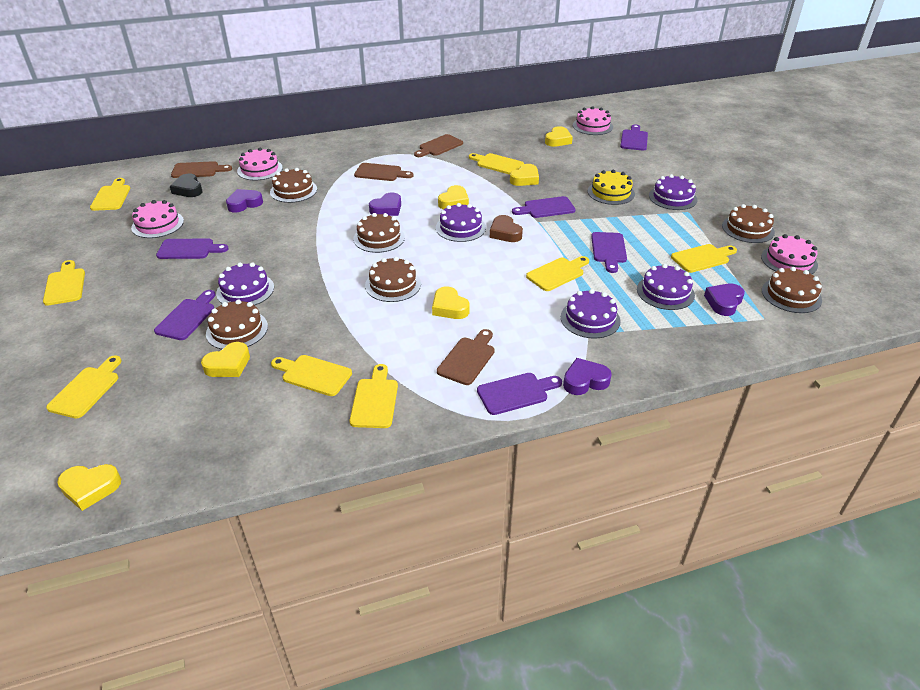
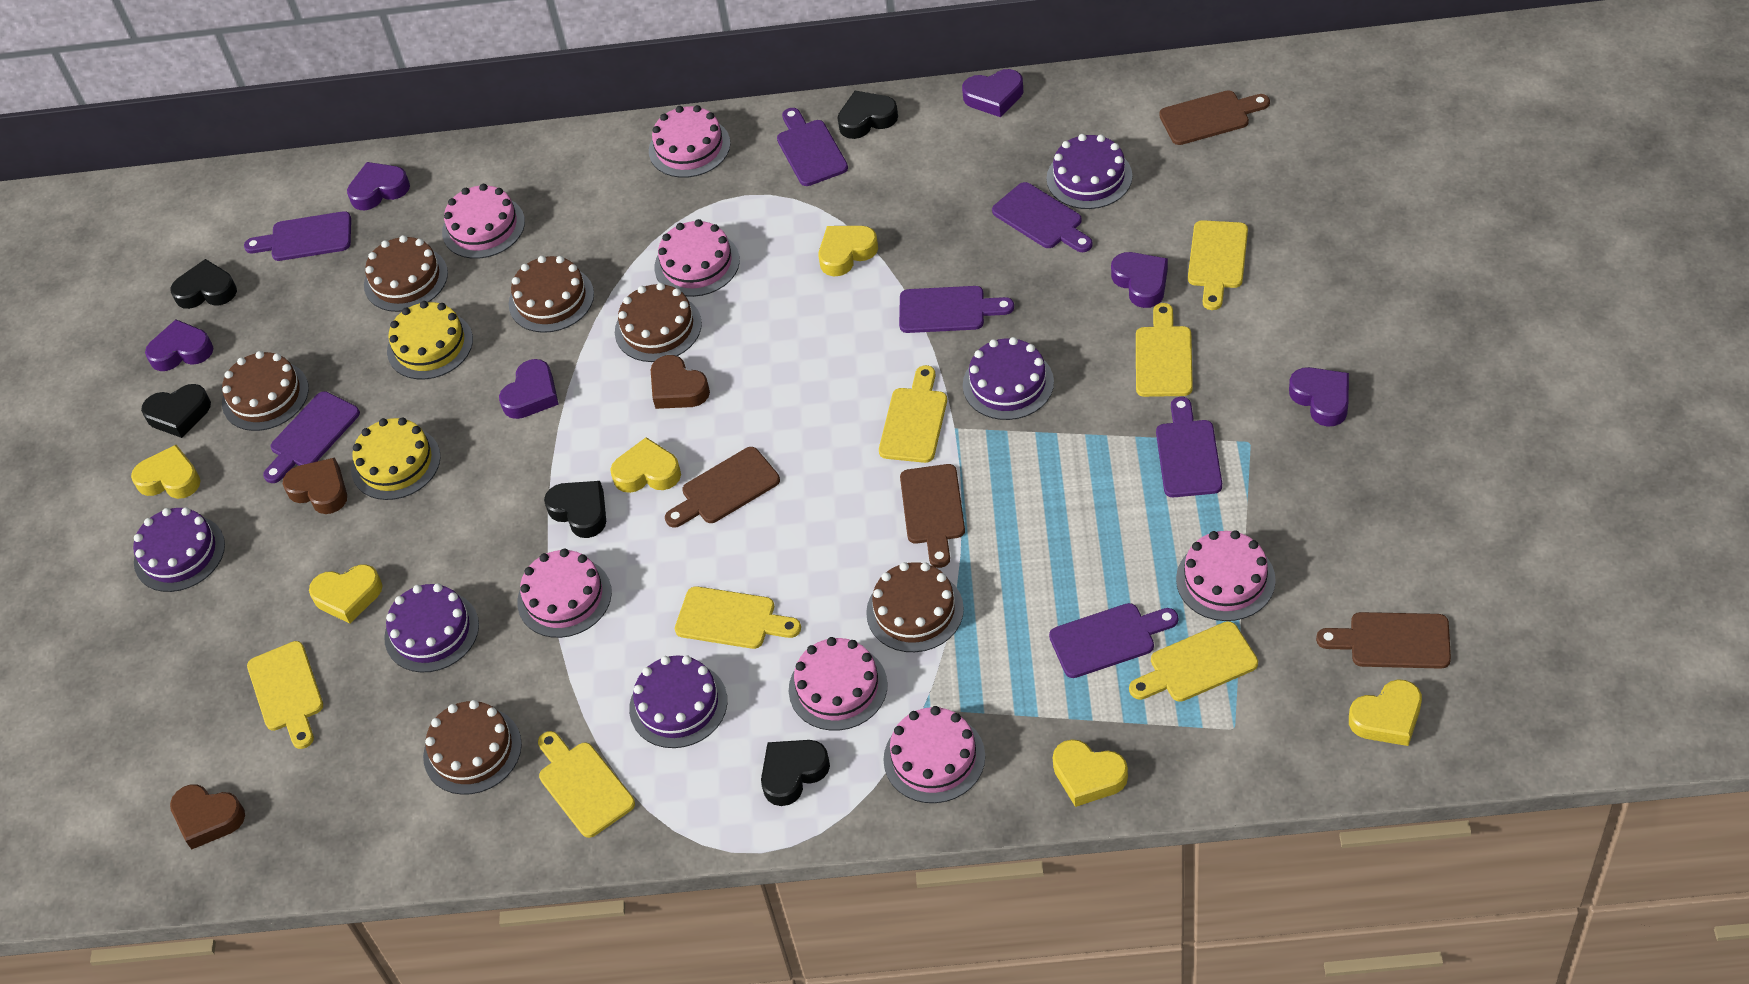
black heart: 1 -> 5
brown heart: 1 -> 3
pink cake: 4 -> 7
purple cutting board: 6 -> 7
purple heart: 4 -> 6
yellow cake: 1 -> 2
yellow cutting board: 8 -> 7

